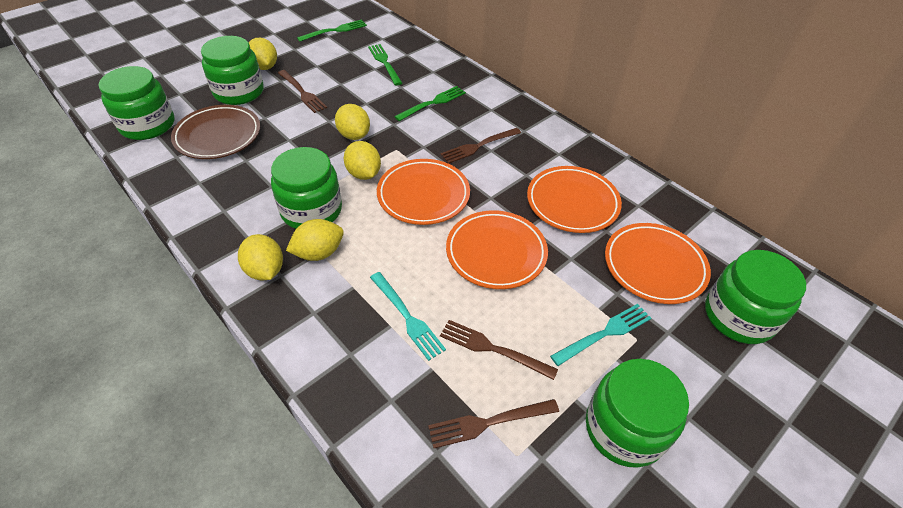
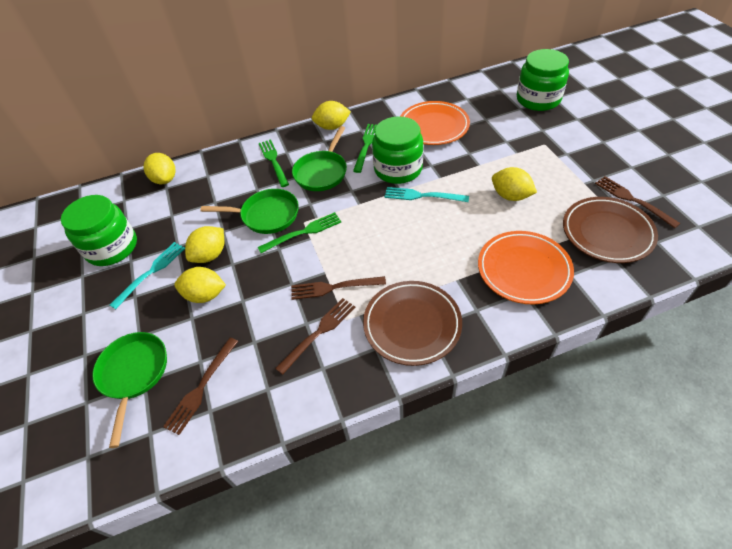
brown plate: 1 -> 2
green jar: 5 -> 3
green pan: 0 -> 3
orange plate: 4 -> 2

